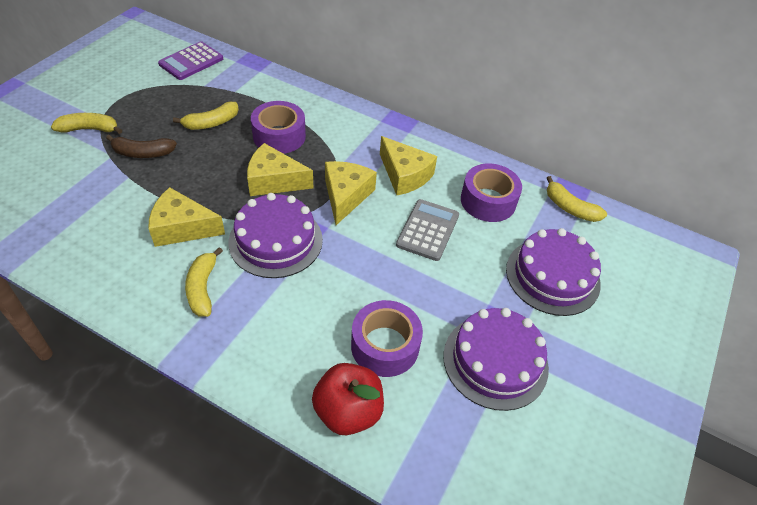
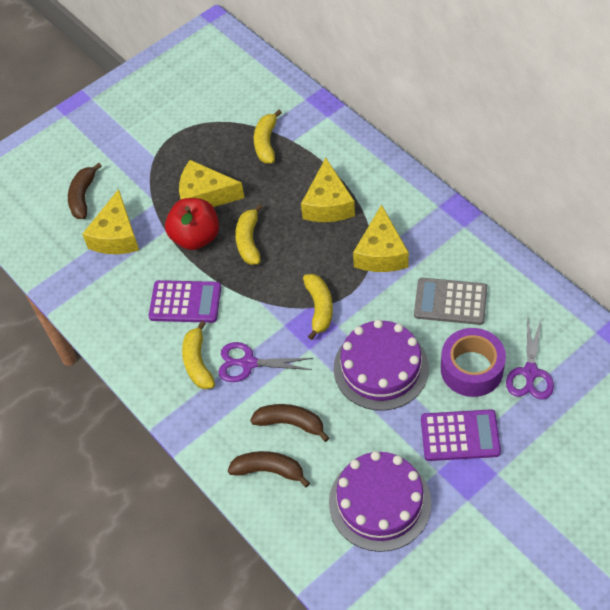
brown banana: 1 -> 3
purple cake: 3 -> 2
purple calculator: 1 -> 2
purple scissors: 0 -> 2
purple tape: 3 -> 1

